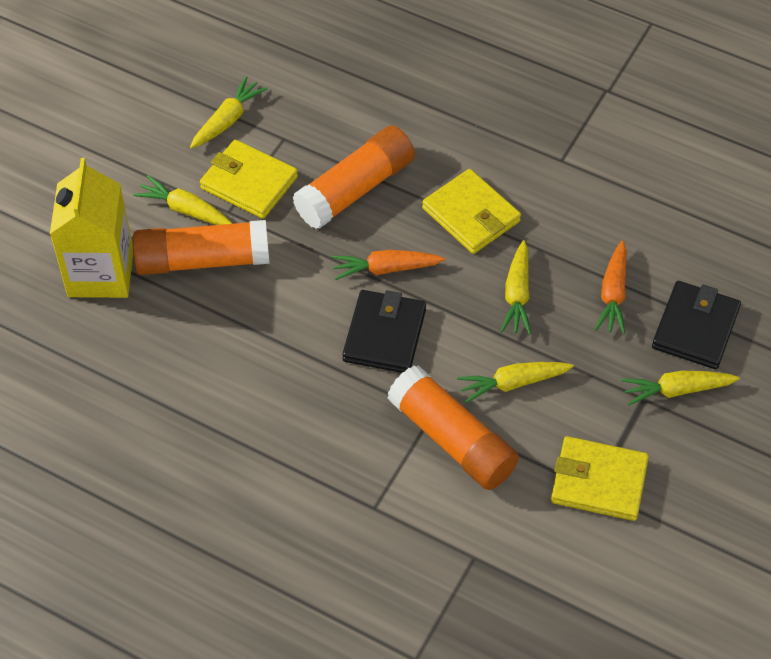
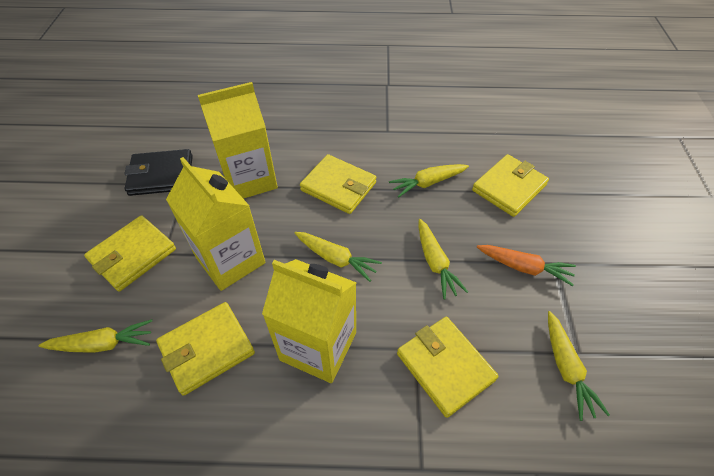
black wallet: 2 -> 1
orange carrot: 2 -> 1
orange glue stick: 3 -> 0
yellow carton: 1 -> 3
yellow wallet: 3 -> 5

